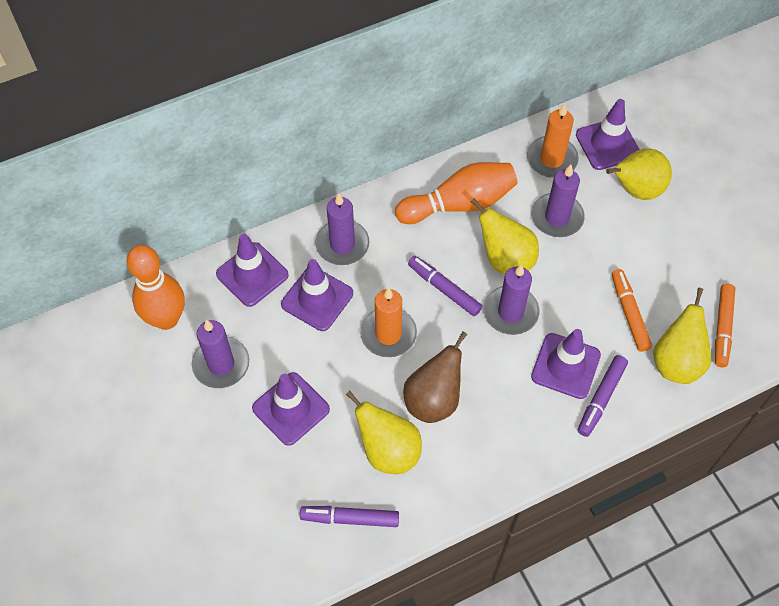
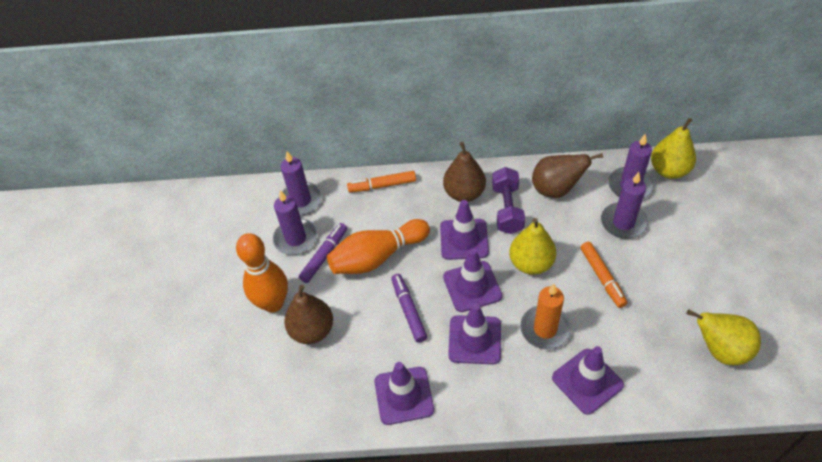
brown pear: 1 -> 3
orange candle: 2 -> 1
purple dumbbell: 0 -> 1
purple marker: 3 -> 2
yellow pear: 4 -> 3

